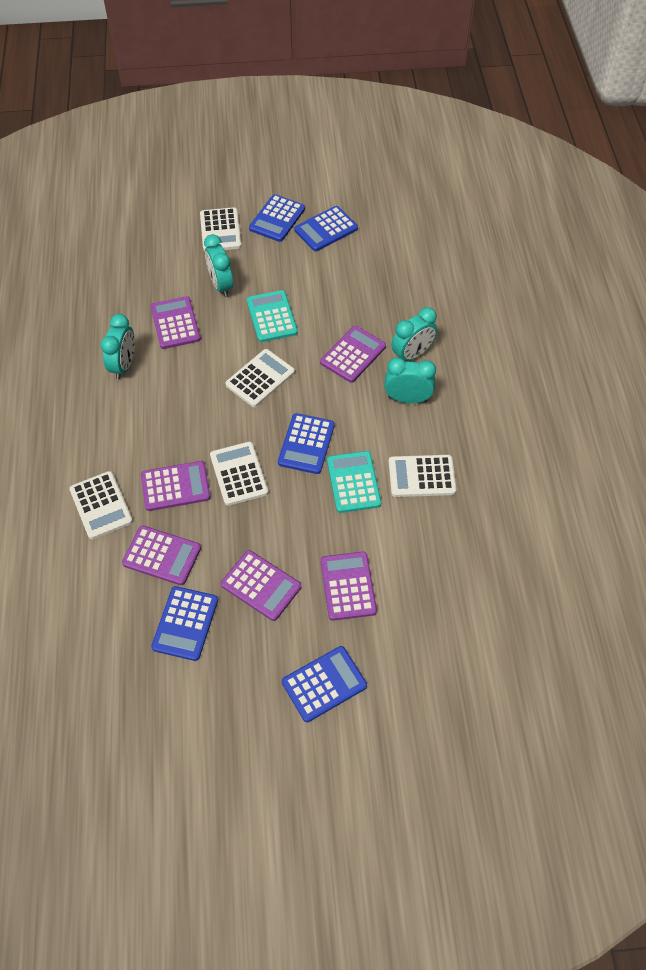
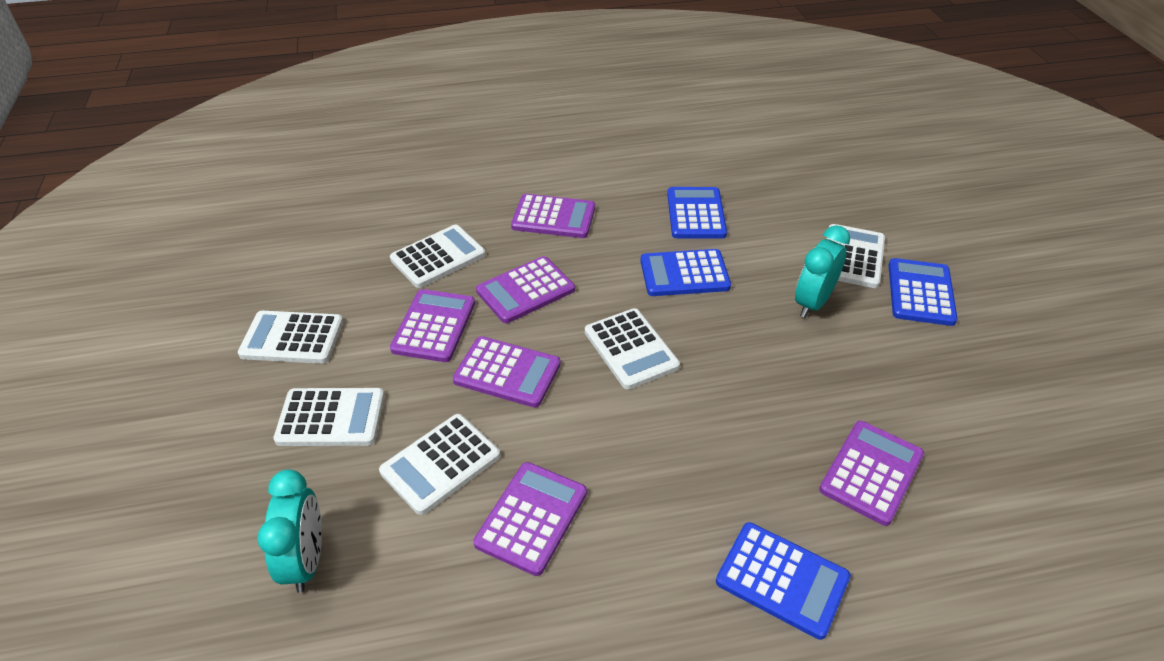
blue calculator: 5 -> 4
turquoise calculator: 2 -> 0
turquoise clock: 4 -> 2
white calculator: 5 -> 6

